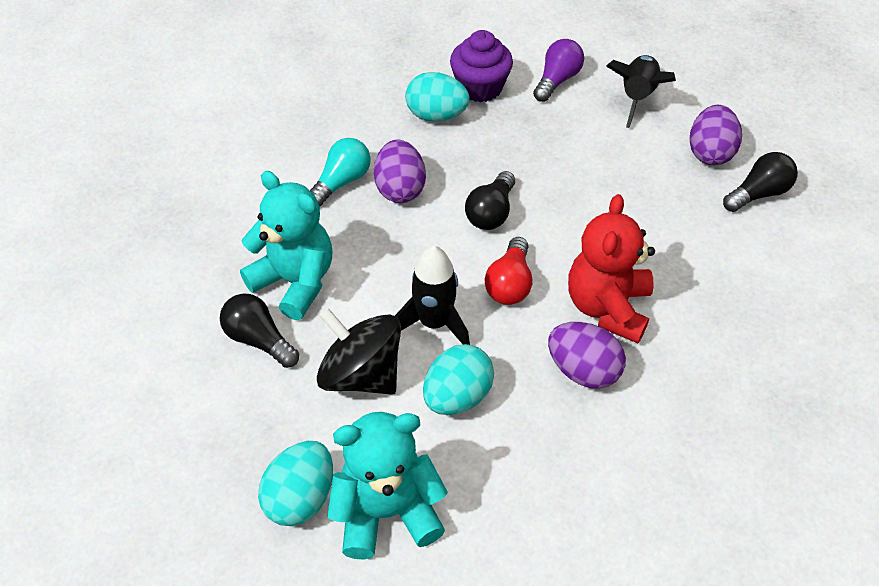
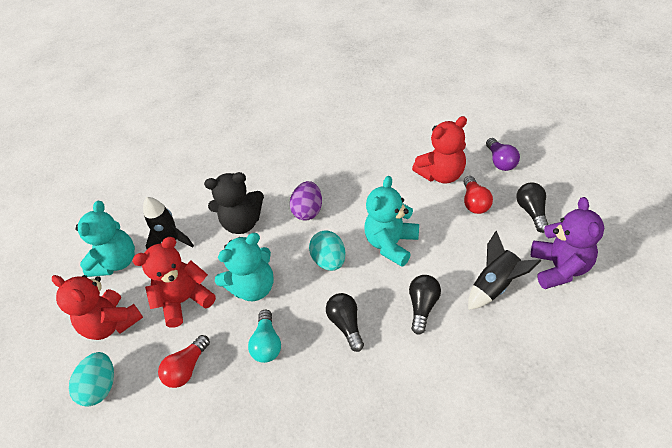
black spinning top: 1 -> 0
black teddy bear: 0 -> 1
purple cupcake: 1 -> 0
purple egg: 3 -> 1
purple teddy bear: 0 -> 1
red light bulb: 1 -> 2
red teddy bear: 1 -> 3
turquoise egg: 3 -> 2
turquoise teddy bear: 2 -> 3

